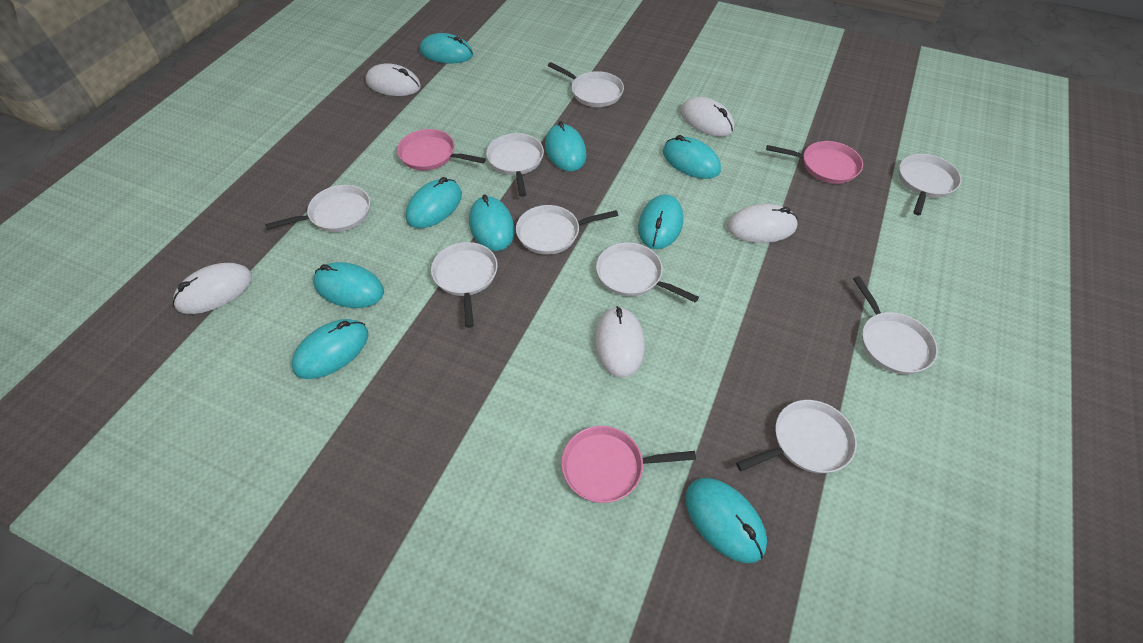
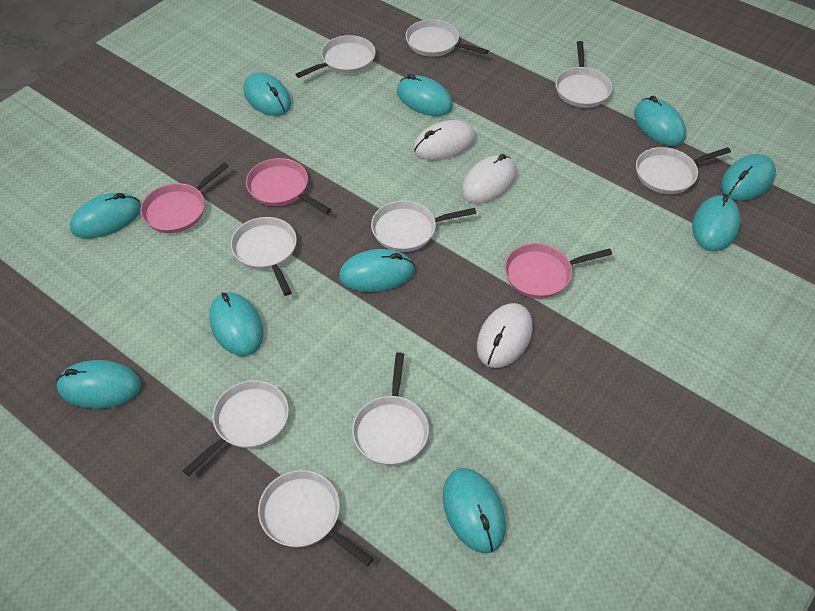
turquoise mouse: 9 -> 10
white mouse: 5 -> 3

